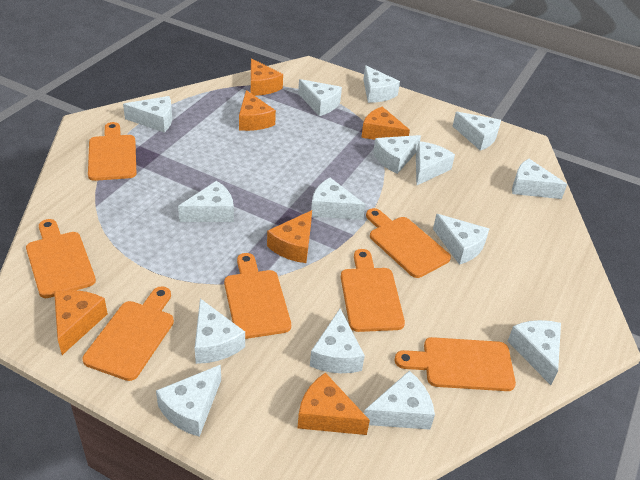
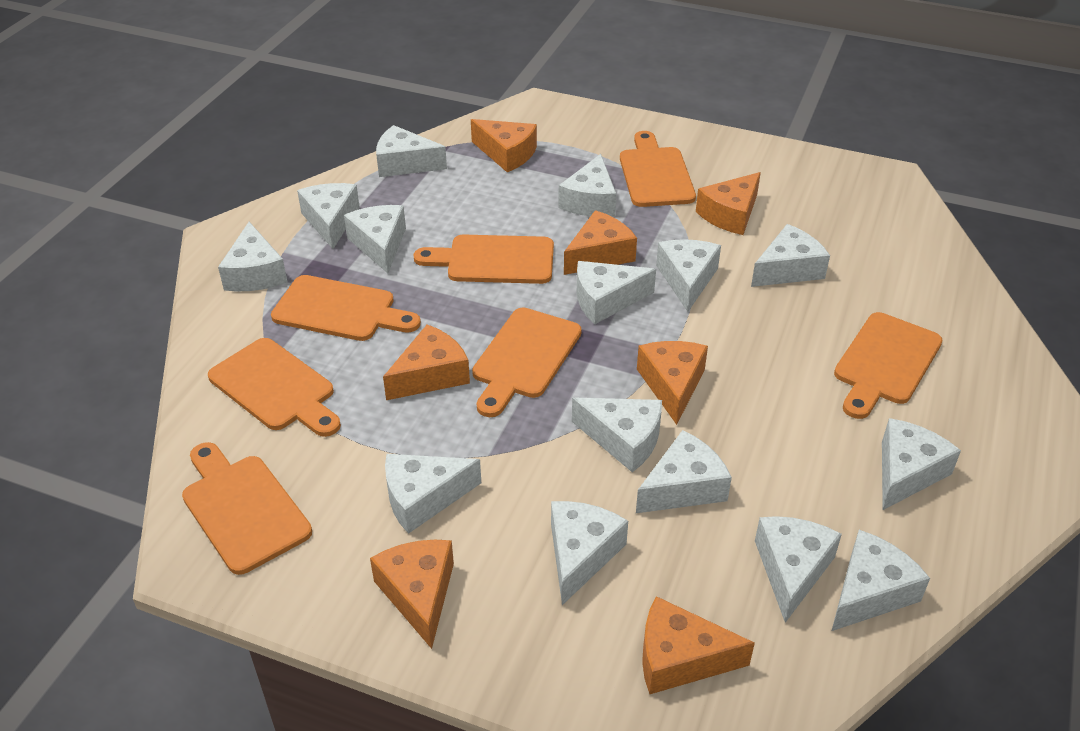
orange cheese: 6 -> 7

